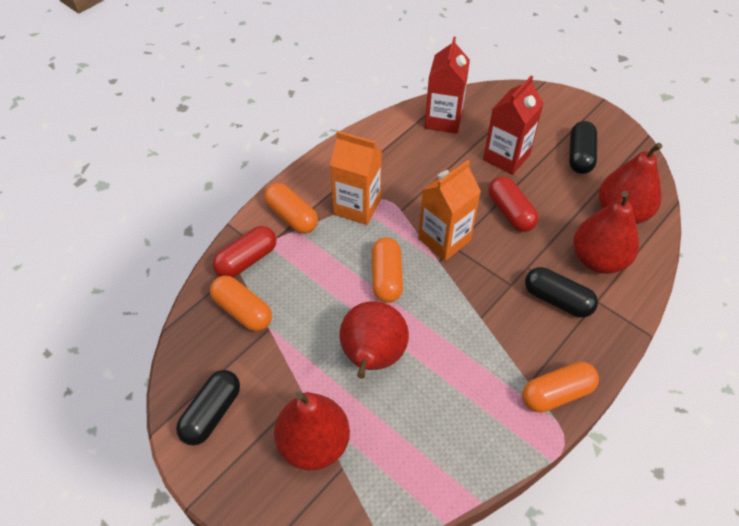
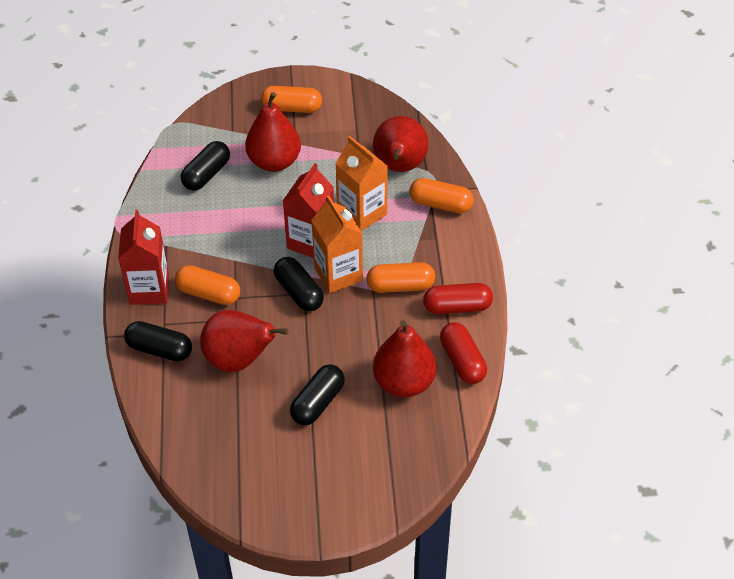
black capsule: 3 -> 4

